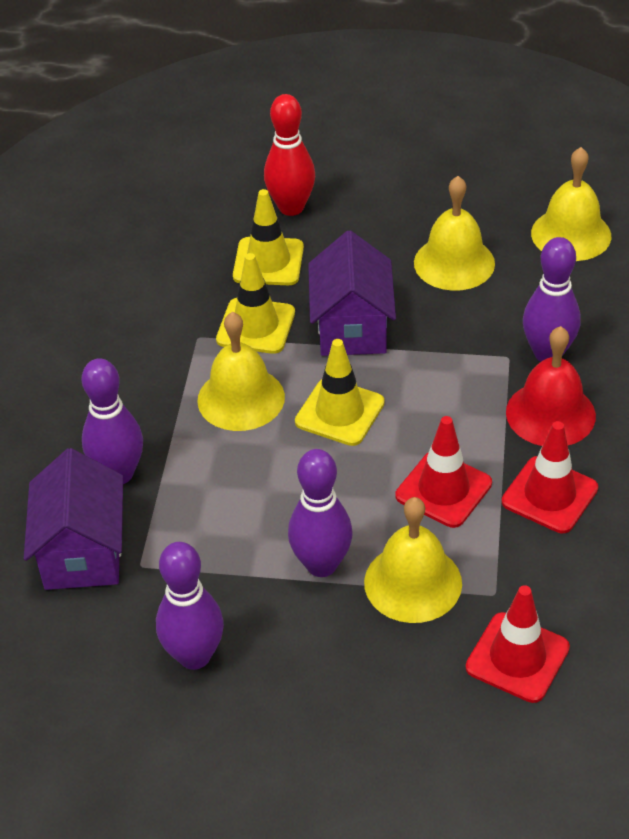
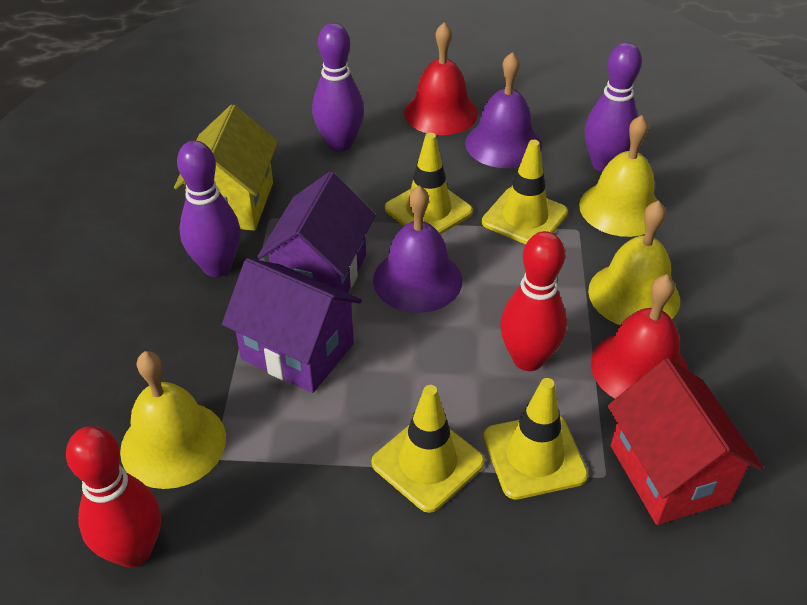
purple bell: 0 -> 2
purple bowling pin: 4 -> 3
red bell: 1 -> 2
red bowling pin: 1 -> 2
red house: 0 -> 1
red traffic cone: 3 -> 0
yellow bell: 4 -> 3
yellow house: 0 -> 1
yellow traffic cone: 3 -> 4

